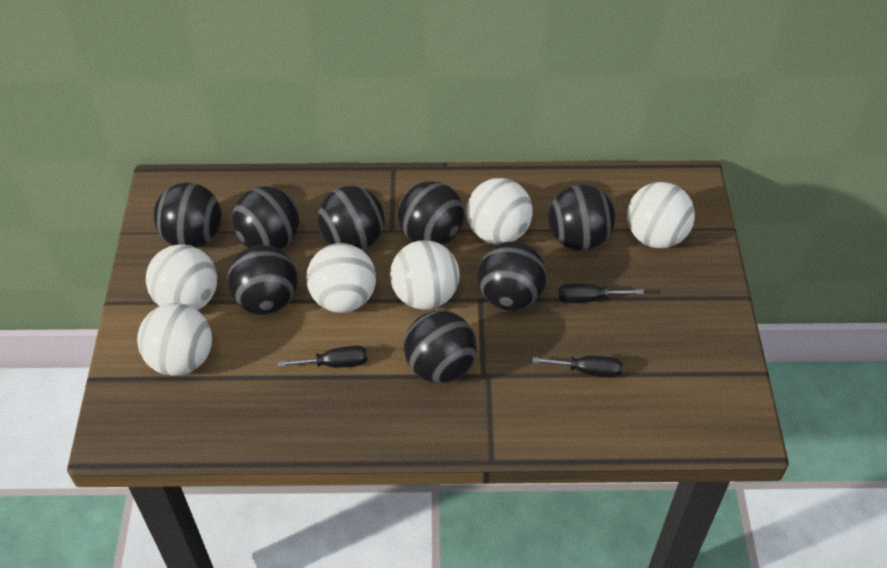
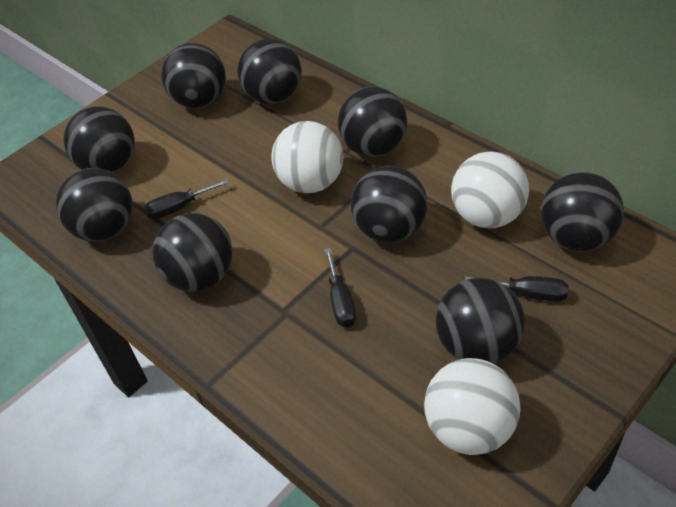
black ball: 8 -> 9
white ball: 6 -> 3

